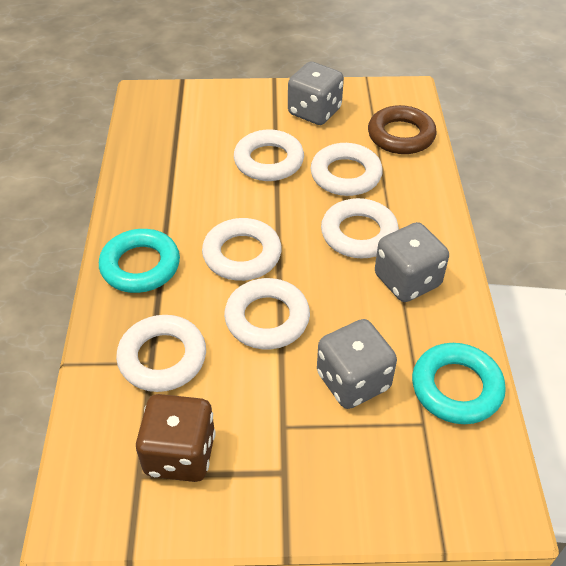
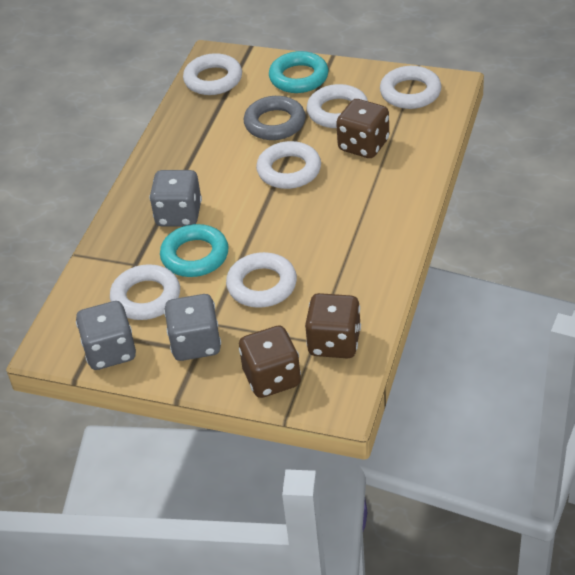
brown dice: 1 -> 3
brown ring: 1 -> 0
grey ring: 0 -> 1

